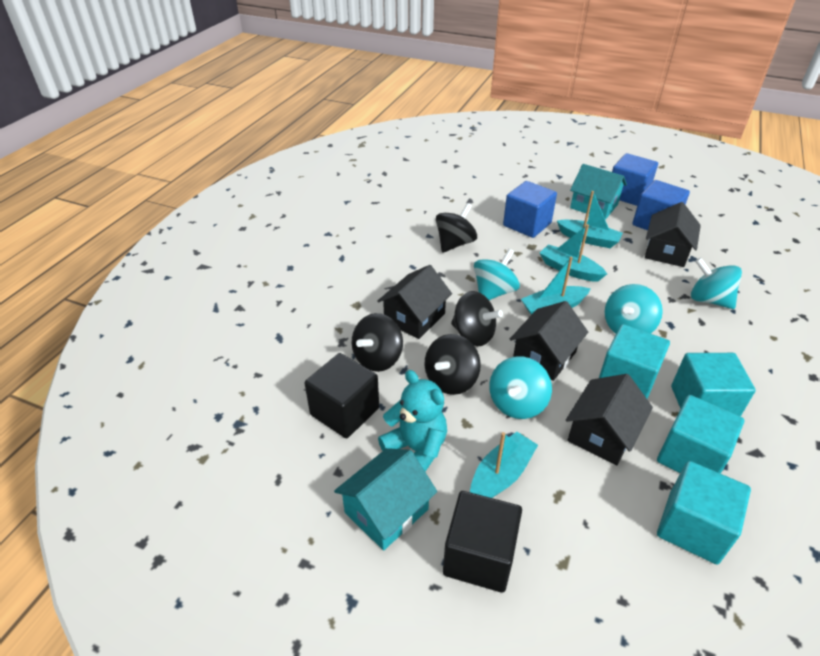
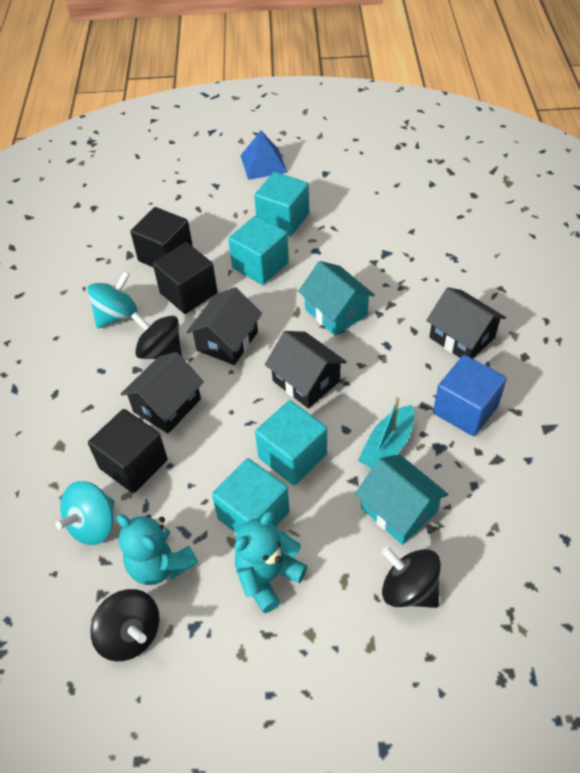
black cube: 2 -> 3
black spinning top: 4 -> 3
blue cube: 3 -> 1
blue pyramid: 0 -> 1
turquoise boat: 4 -> 1
turquoise spinning top: 4 -> 2
turquoise teddy bear: 1 -> 2

